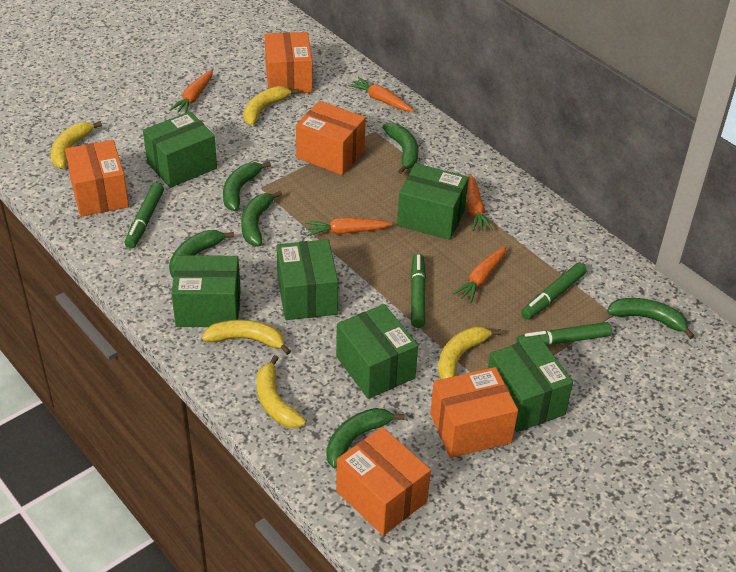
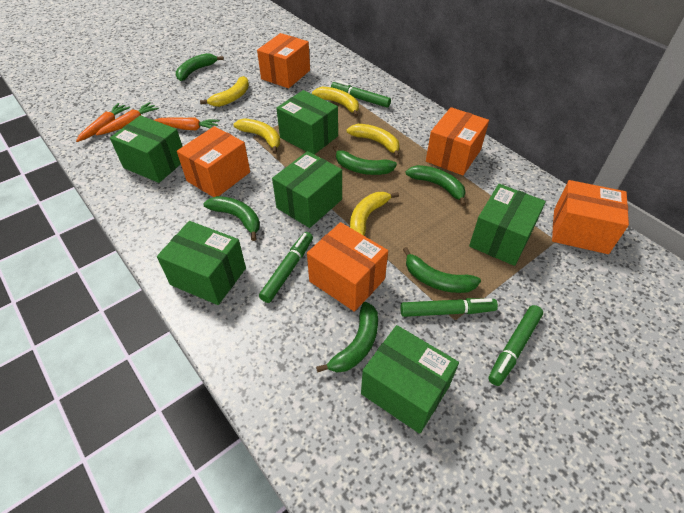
orange carrot: 5 -> 3

